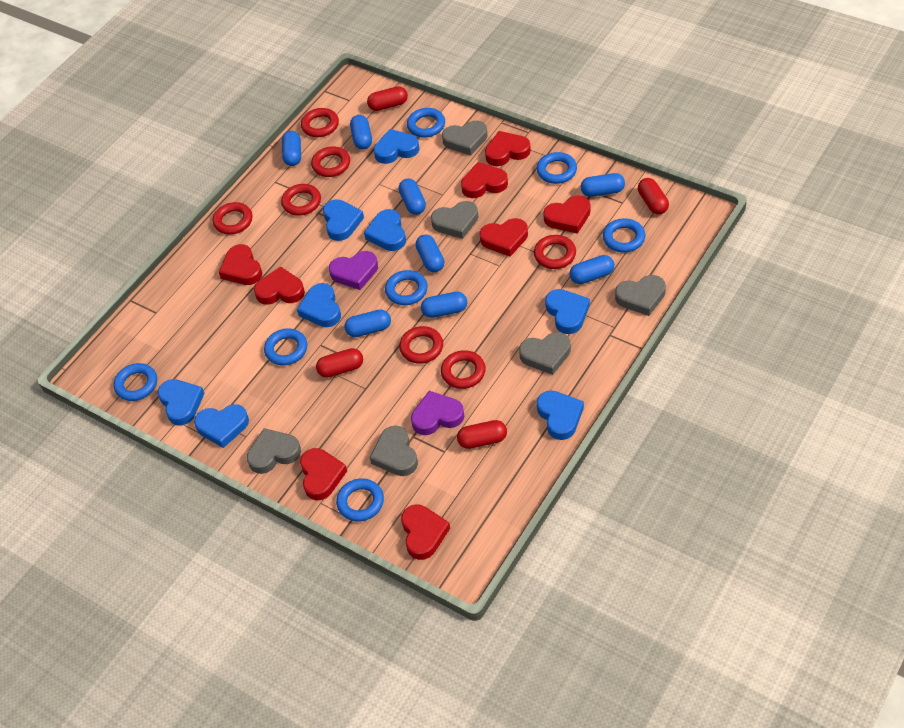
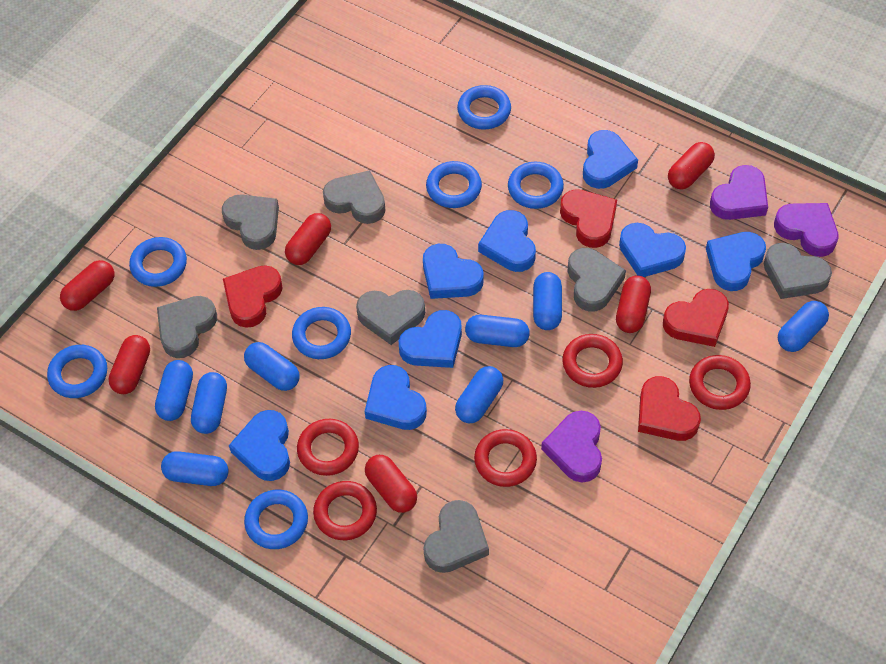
grey heart: 6 -> 7
purple heart: 2 -> 3
red capsule: 4 -> 6
red heart: 8 -> 4
red ring: 7 -> 5

